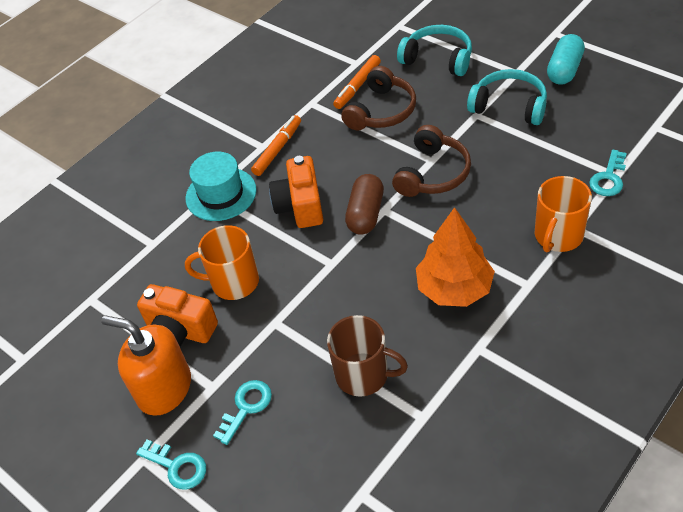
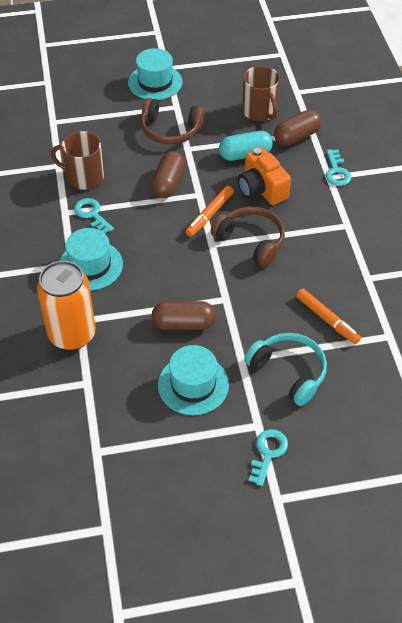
brown capsule: 1 -> 3
brown mug: 1 -> 2
orange camera: 2 -> 1
orange can: 0 -> 1
orange mug: 2 -> 0
orange soap dispenser: 1 -> 0
orange tree: 1 -> 0
turquoise hat: 1 -> 3
turquoise headphones: 2 -> 1

